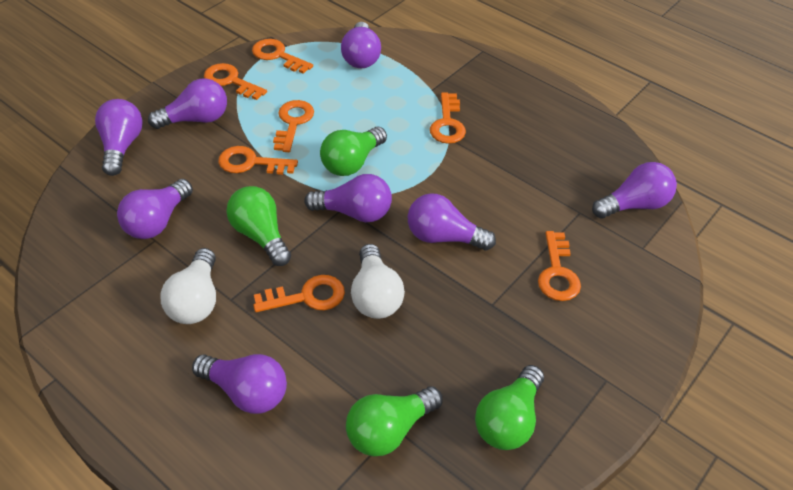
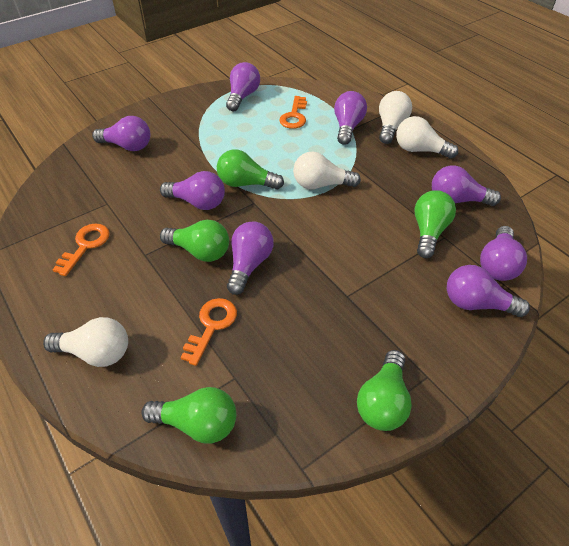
green light bulb: 4 -> 5
orange key: 7 -> 3
white light bulb: 2 -> 4

